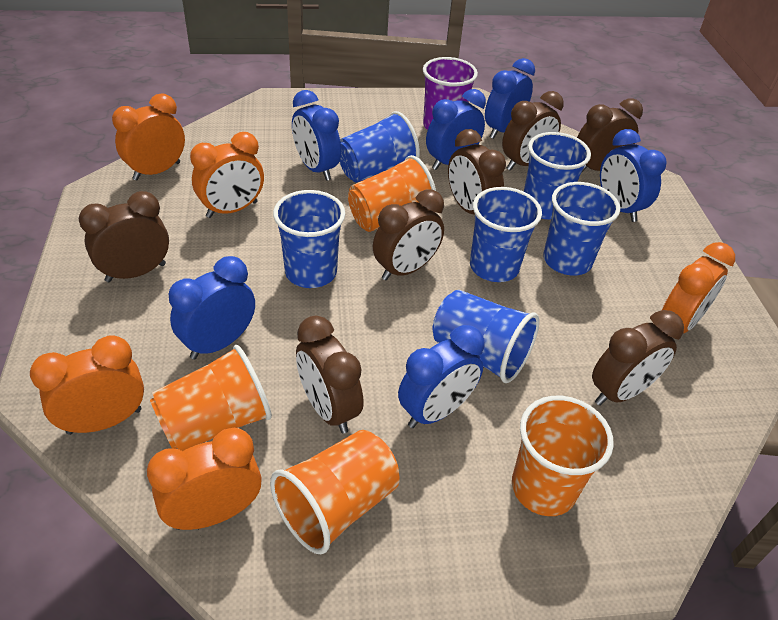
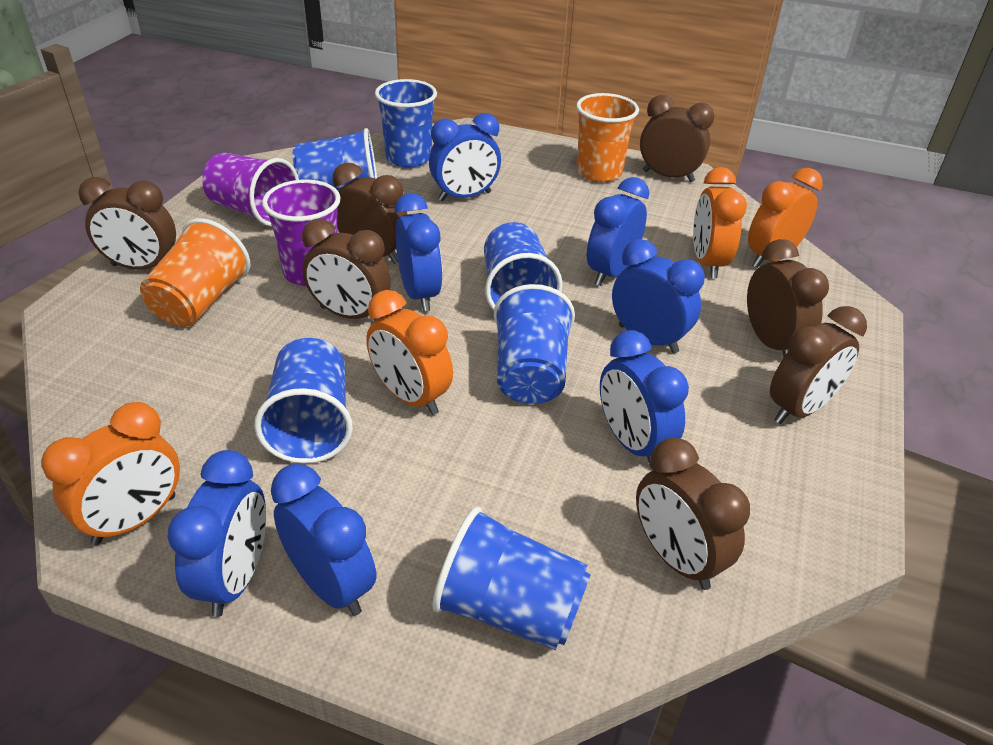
blue clock: 6 -> 7
orange clock: 5 -> 4
orange cup: 4 -> 2
purple cup: 1 -> 2

